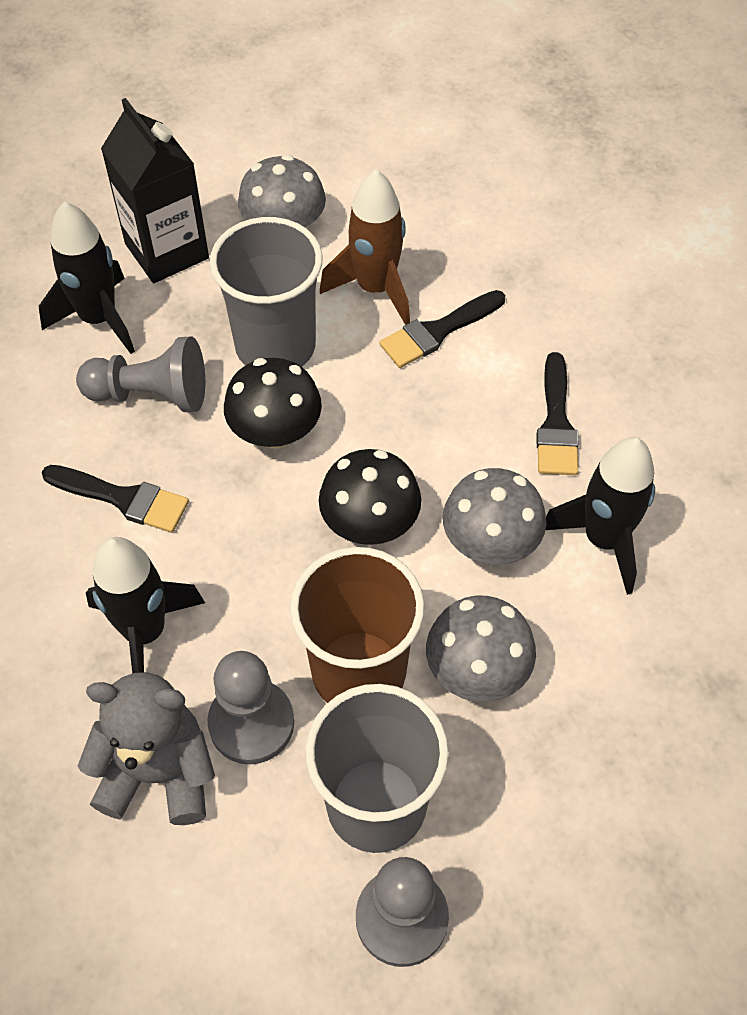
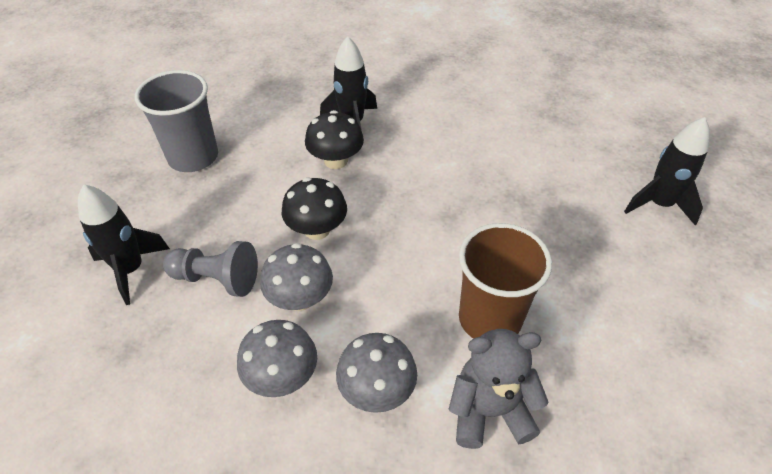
black brush: 3 -> 0
black carton: 1 -> 0
brown rocket: 1 -> 0
grey cup: 2 -> 1
grey pawn: 3 -> 1

